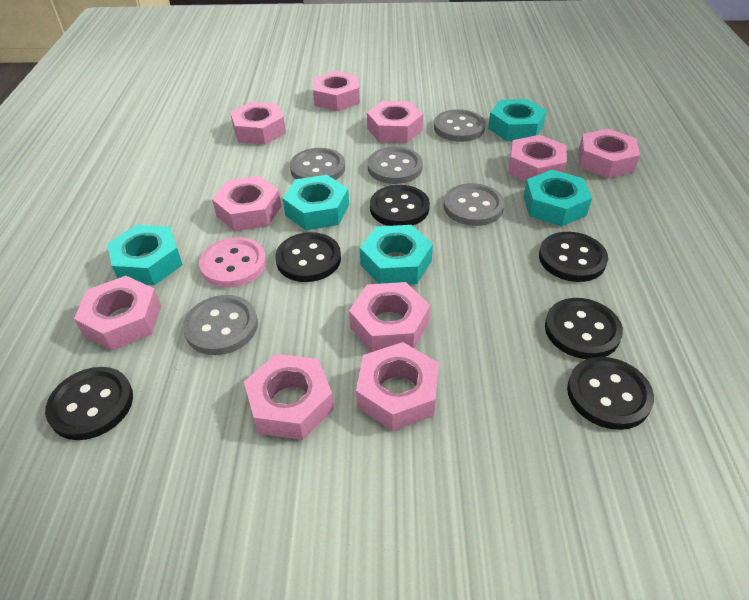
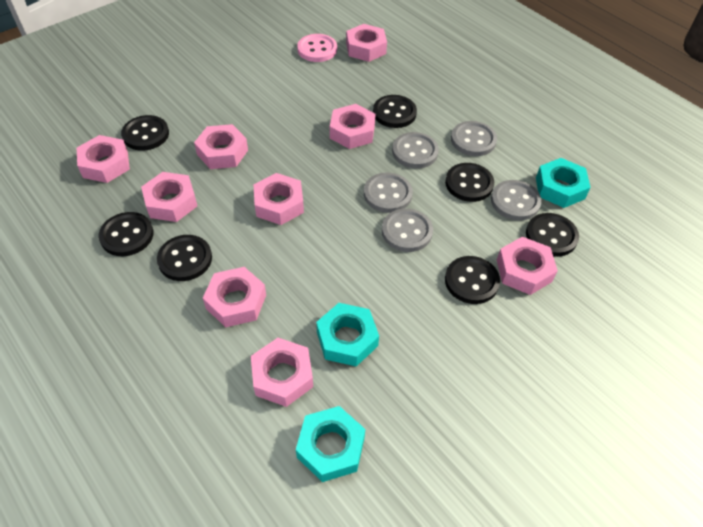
black button: 6 -> 7
pink nut: 10 -> 9
turquoise nut: 5 -> 3

